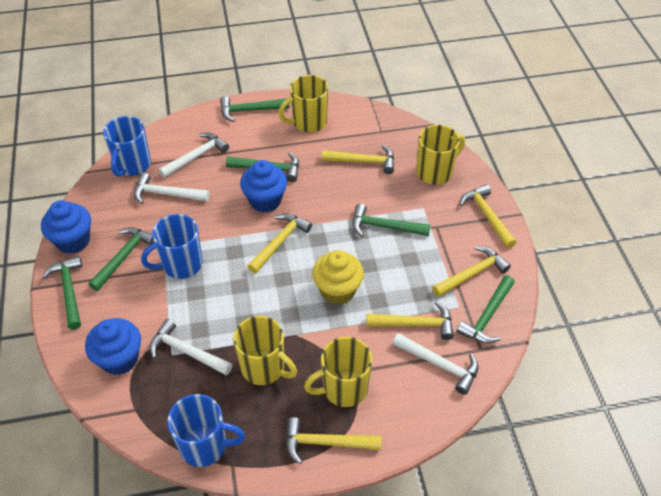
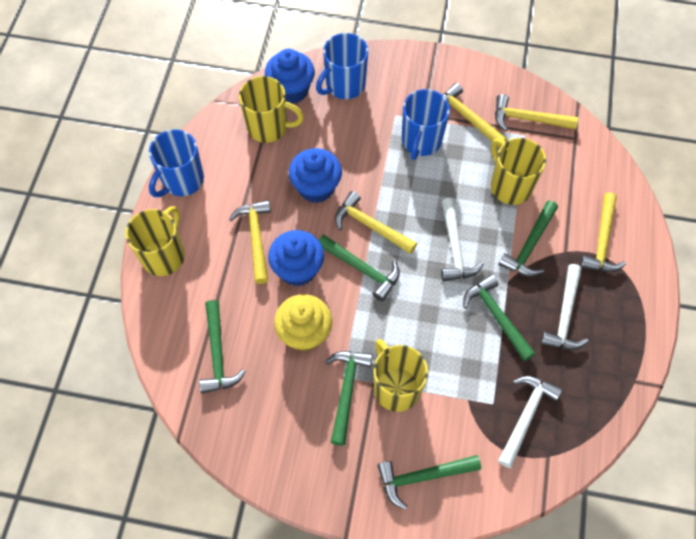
white hammer: 4 -> 3
yellow hammer: 6 -> 5

